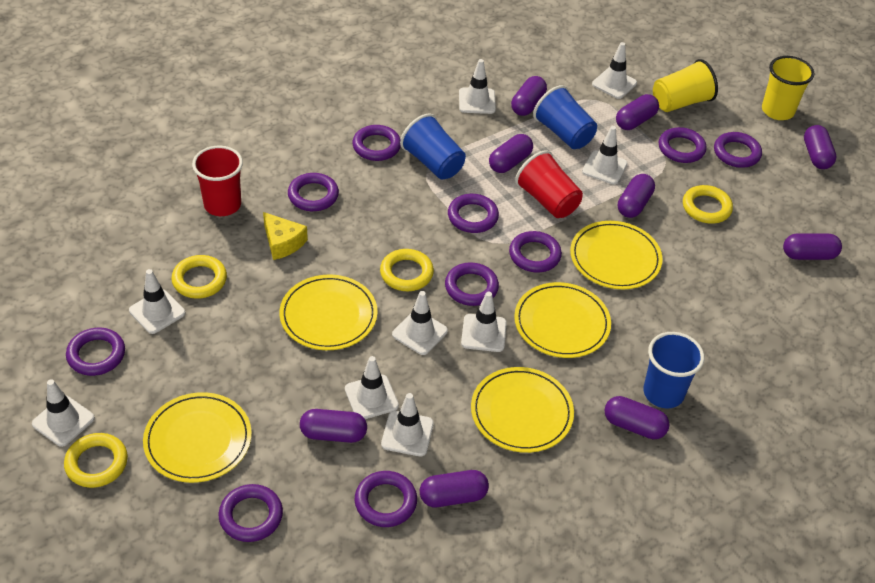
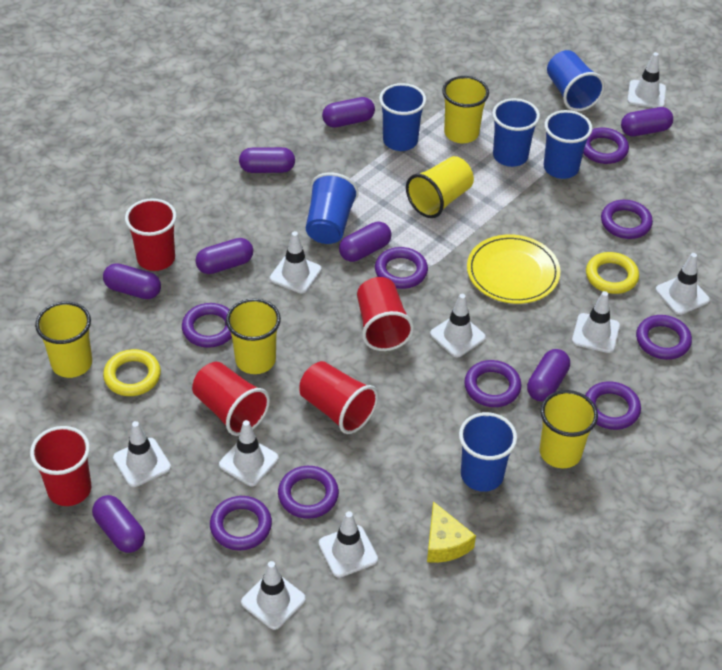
blue cup: 3 -> 6
purple capsule: 9 -> 8
purple ring: 10 -> 9
red cup: 2 -> 5
yellow cup: 2 -> 5
yellow plate: 5 -> 1
yellow ring: 4 -> 2

